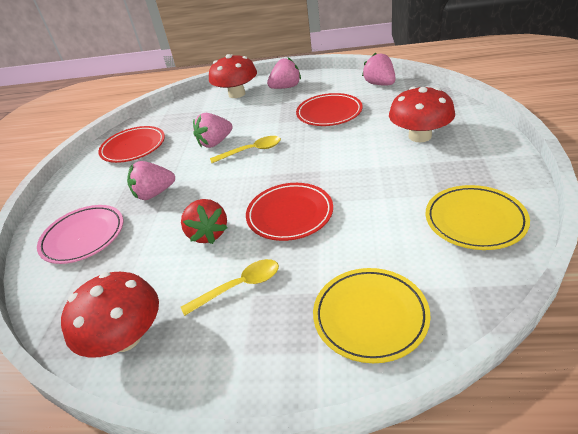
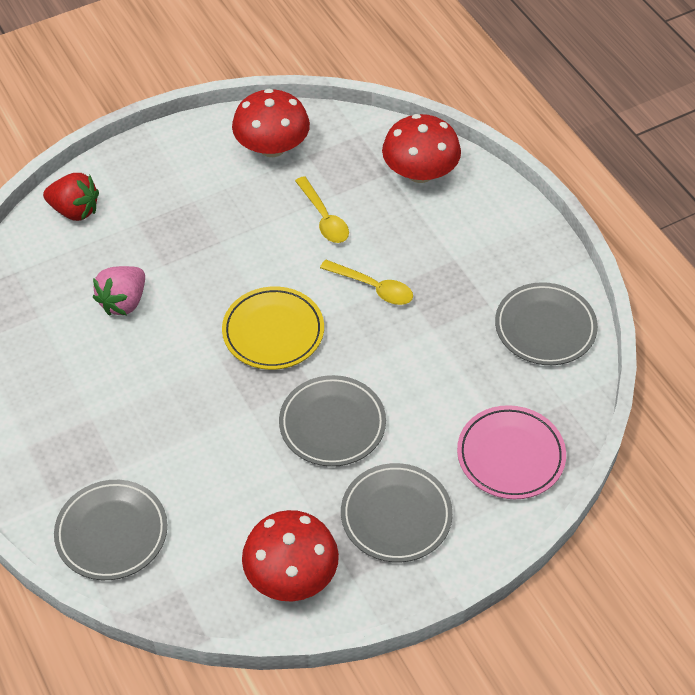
grey plate: 0 -> 4
pink strawberry: 4 -> 1
red plate: 3 -> 0
yellow plate: 2 -> 1

